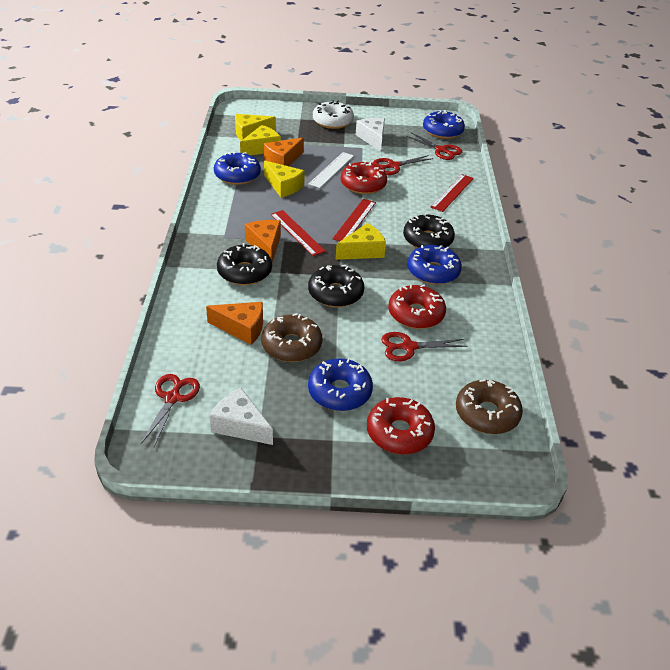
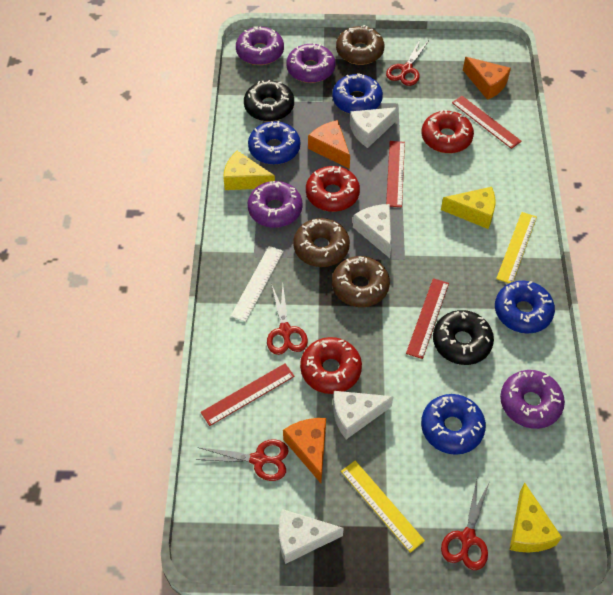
black donut: 3 -> 2
brown donut: 2 -> 3
purple donut: 0 -> 4
red ruler: 3 -> 4
white cheese: 2 -> 4
white donut: 1 -> 0
yellow cheese: 4 -> 3
yellow ruler: 0 -> 2

